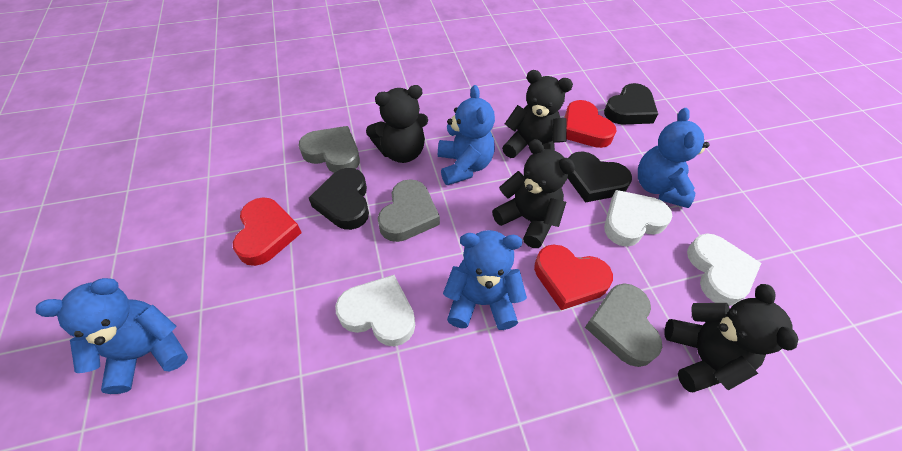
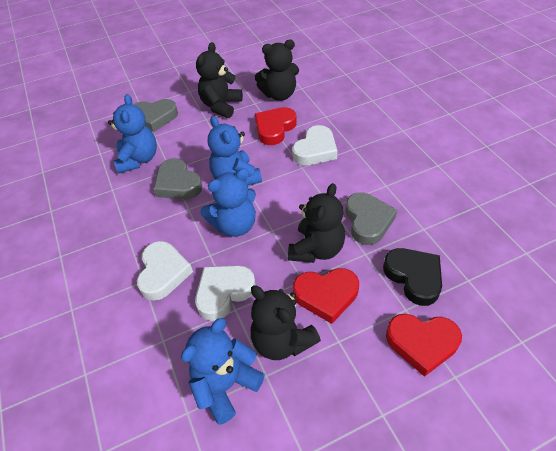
black heart: 3 -> 1

